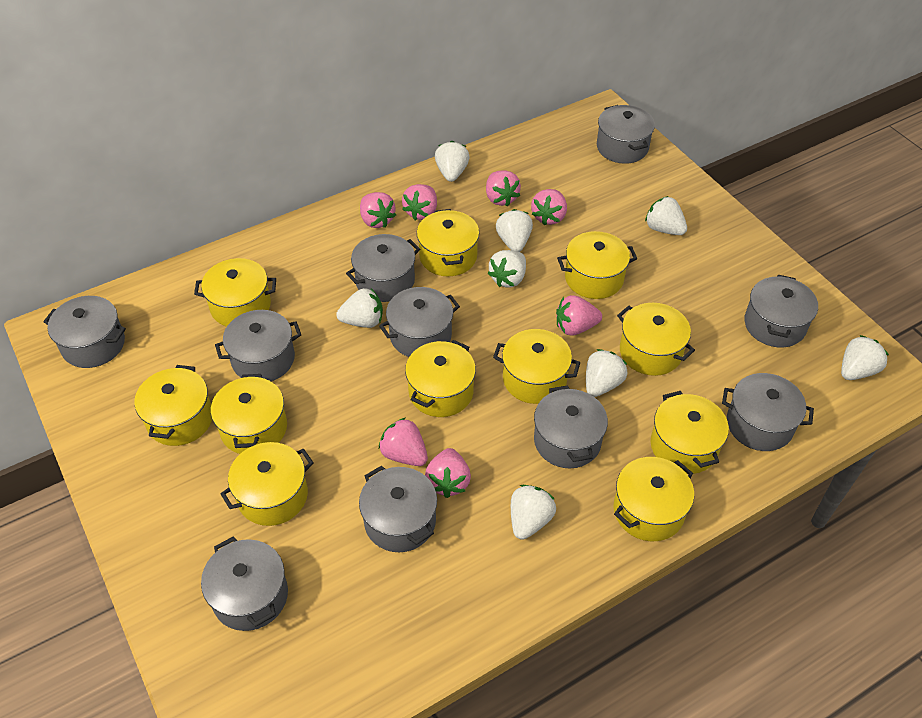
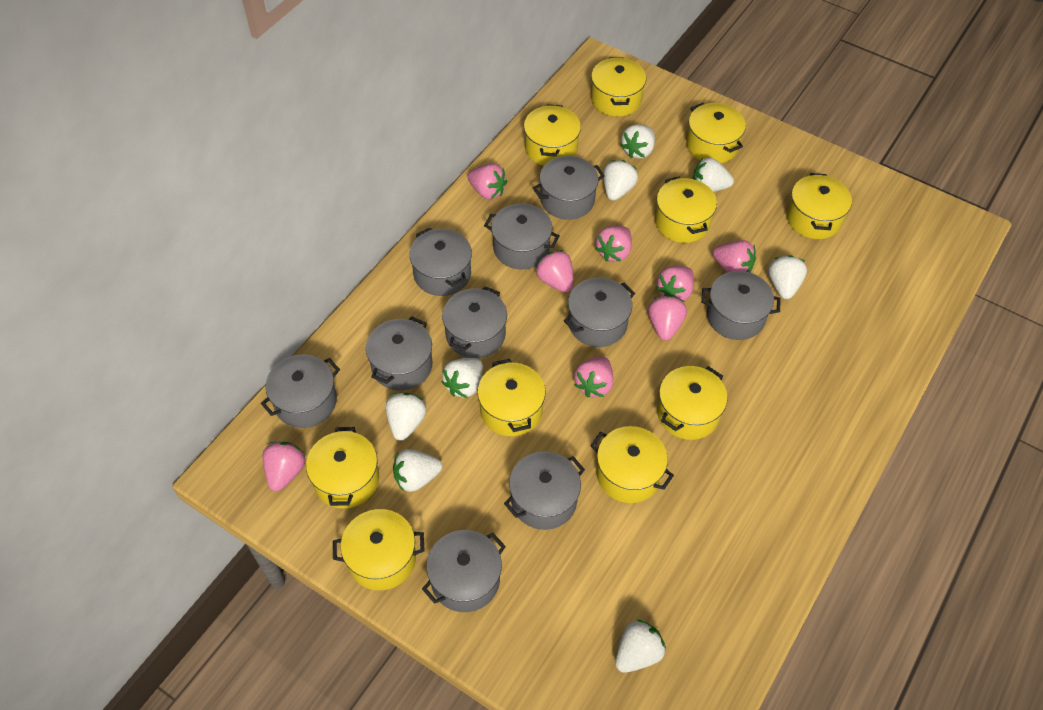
pink strawberry: 7 -> 8
yellow pot: 11 -> 10

